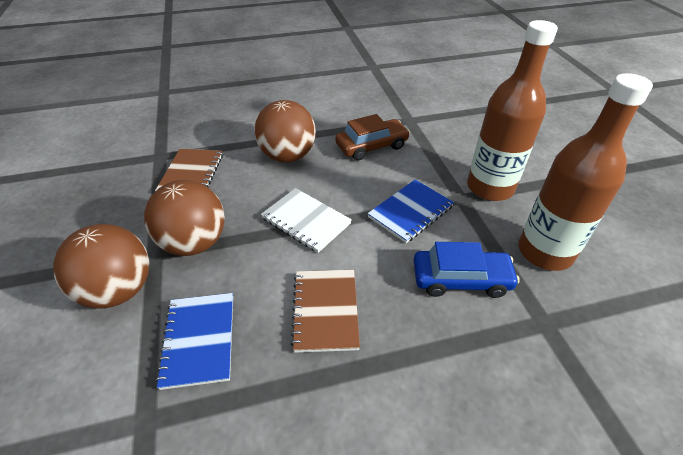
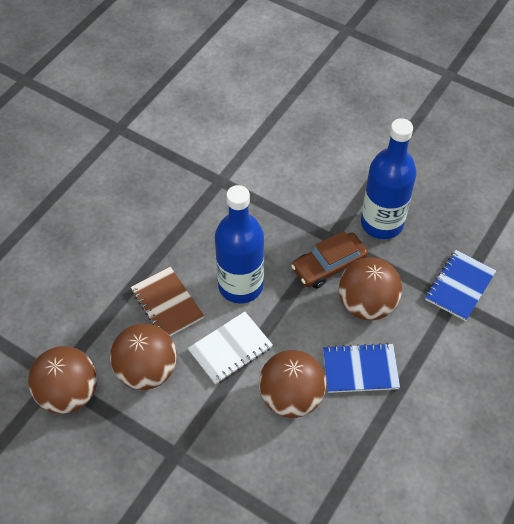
blue bottle: 0 -> 2
blue car: 1 -> 0
brown ball: 3 -> 4
brown bottle: 2 -> 0
brown notebook: 2 -> 1

